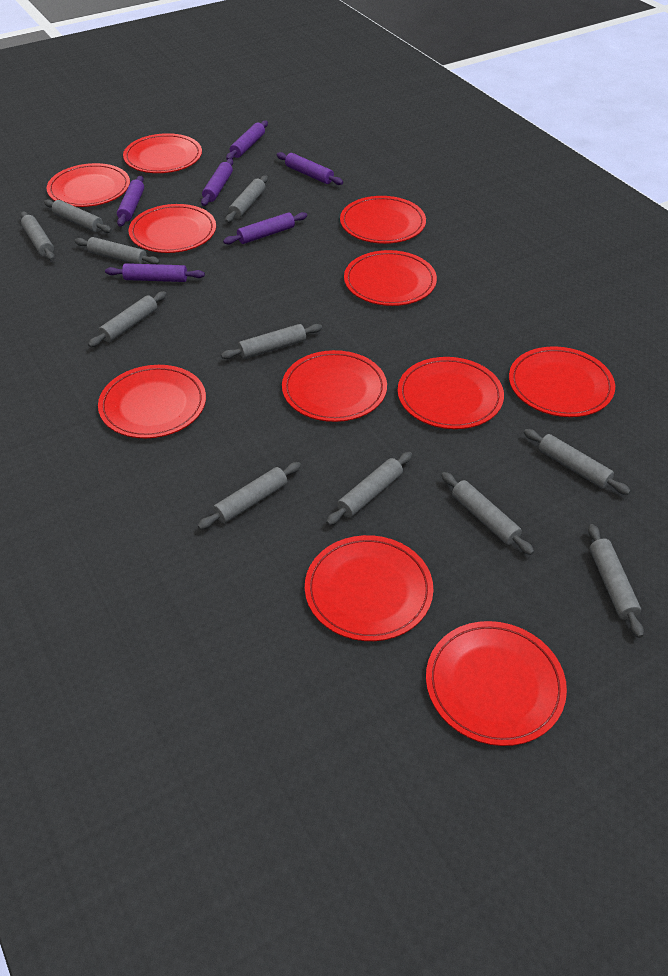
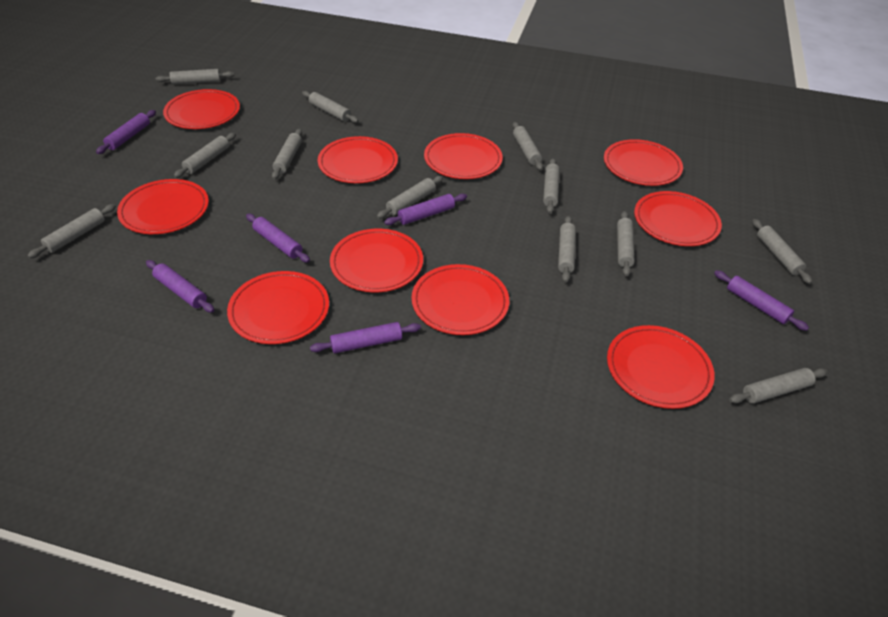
grey rolling pin: 11 -> 12
red plate: 11 -> 10

